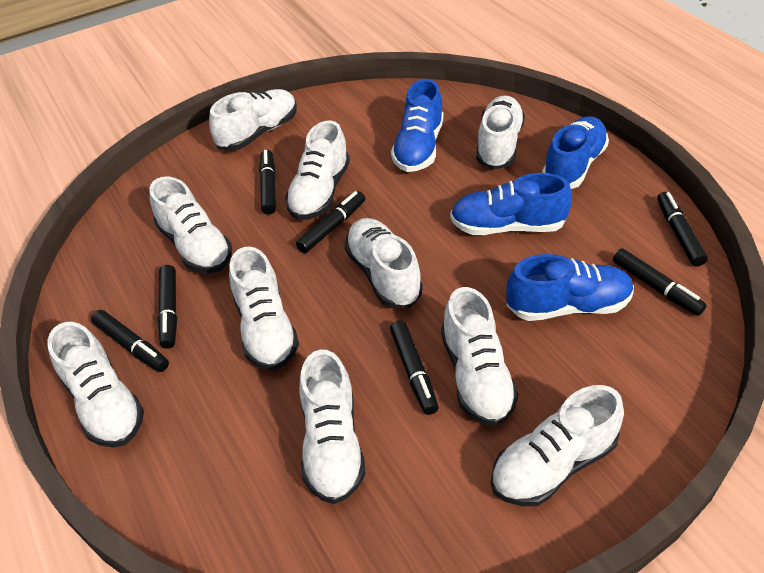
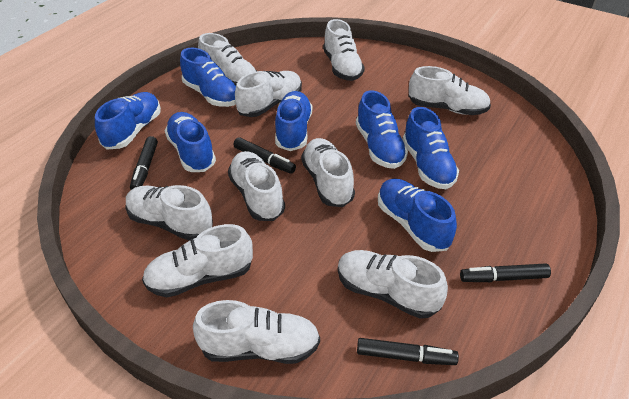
black marker: 7 -> 4
blue shoe: 4 -> 7

